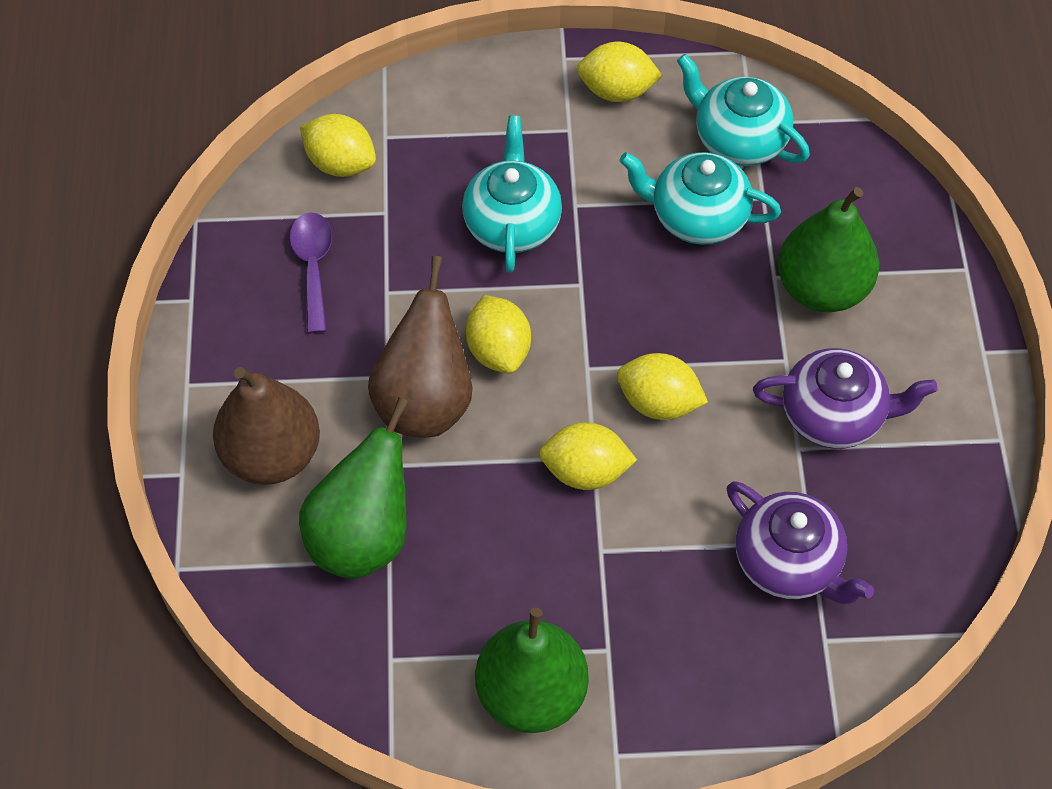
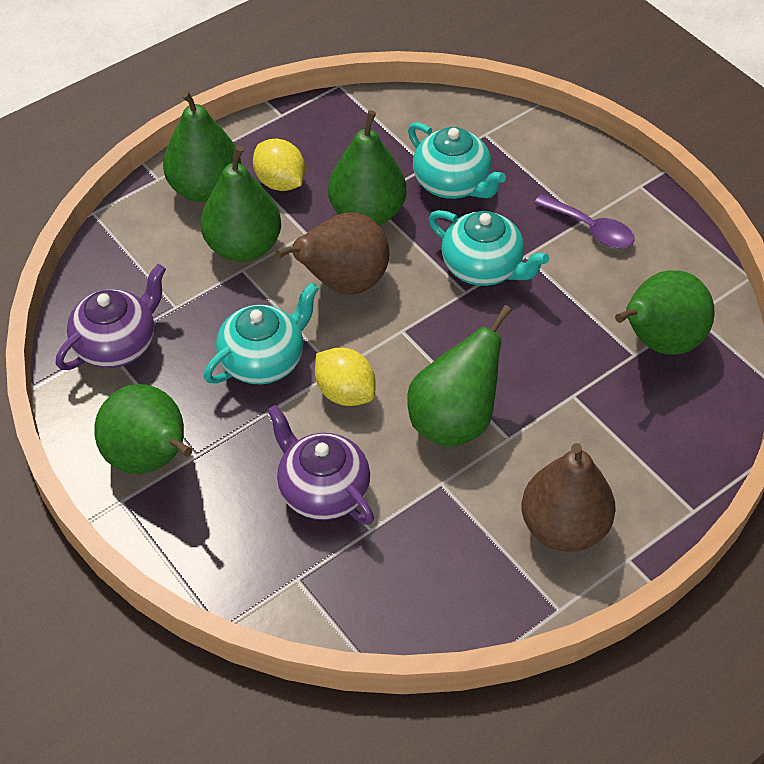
green pear: 3 -> 6
yellow lemon: 5 -> 2

